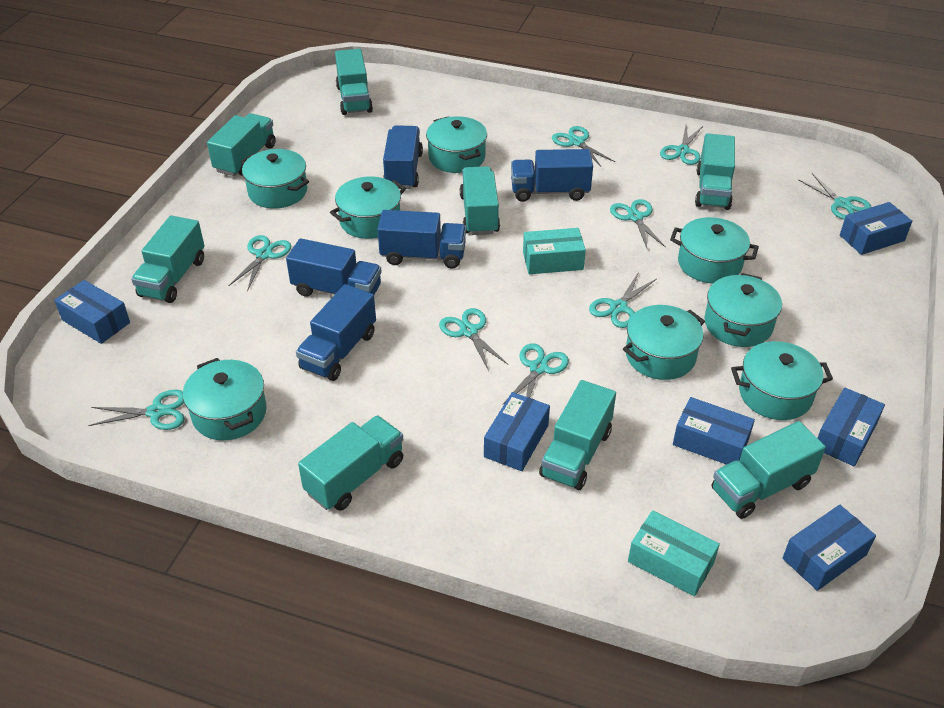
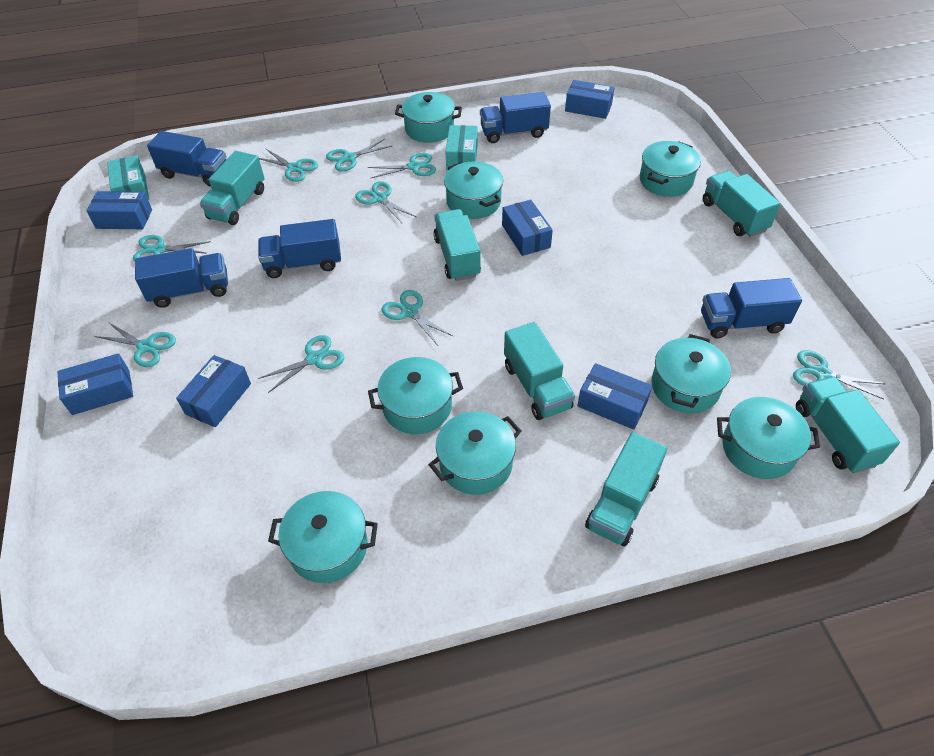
turquoise truck: 8 -> 6

